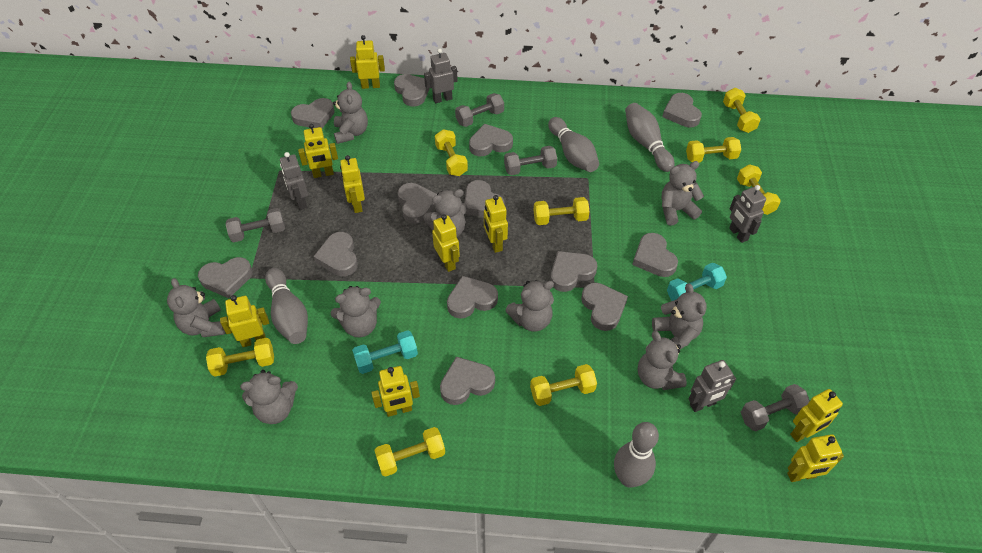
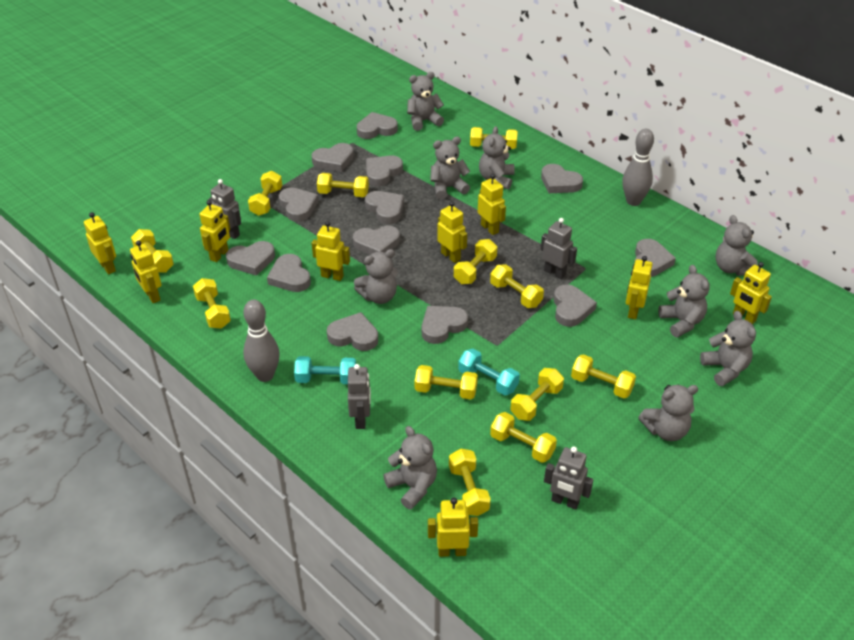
grey bowling pin: 4 -> 2
grey dumbbell: 4 -> 0
yellow dumbbell: 8 -> 12

